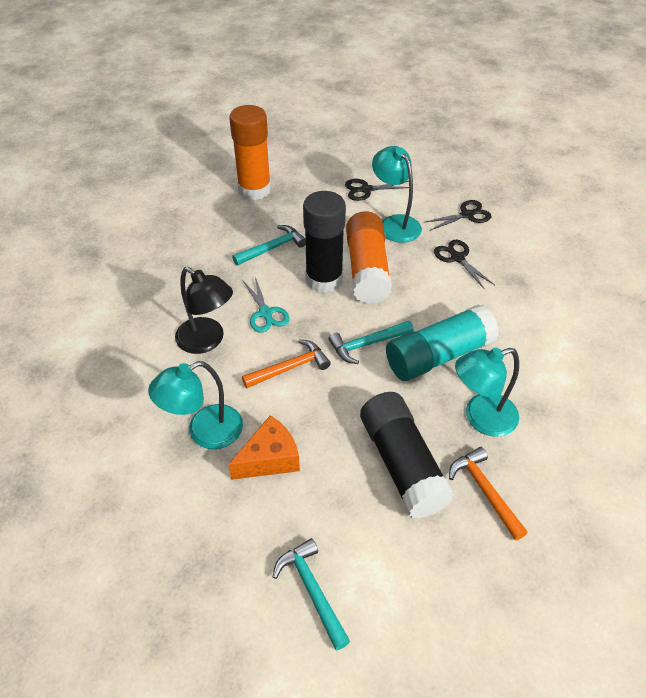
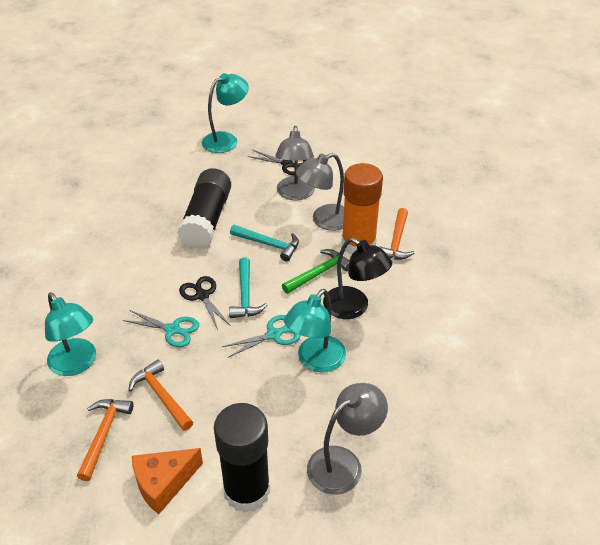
black scissors: 3 -> 2
green hammer: 0 -> 1
grey lamp: 0 -> 3
orange glue stick: 2 -> 1
orange hammer: 2 -> 3
turquoise glue stick: 1 -> 0
turquoise hammer: 3 -> 2
turquoise scissors: 1 -> 2

